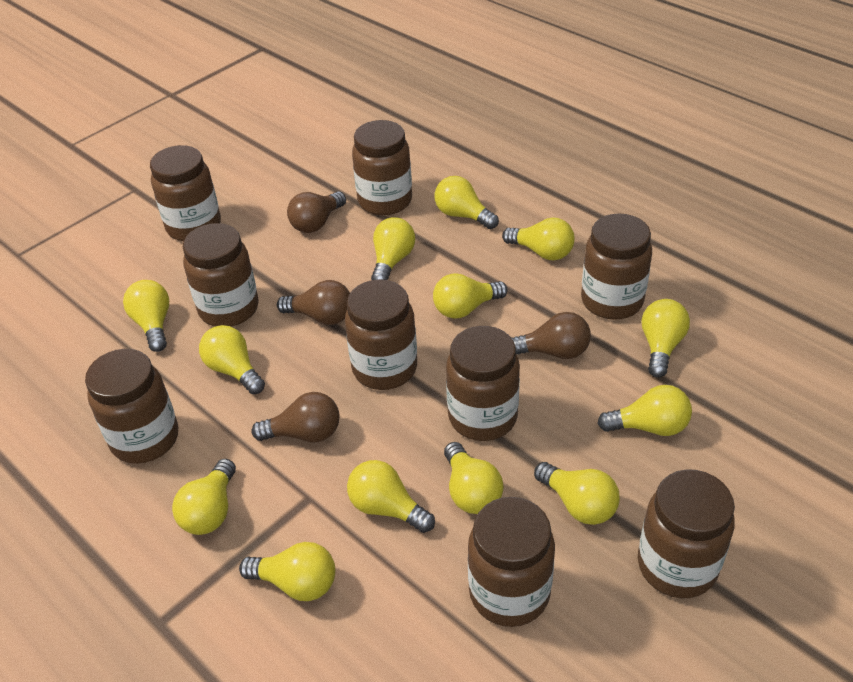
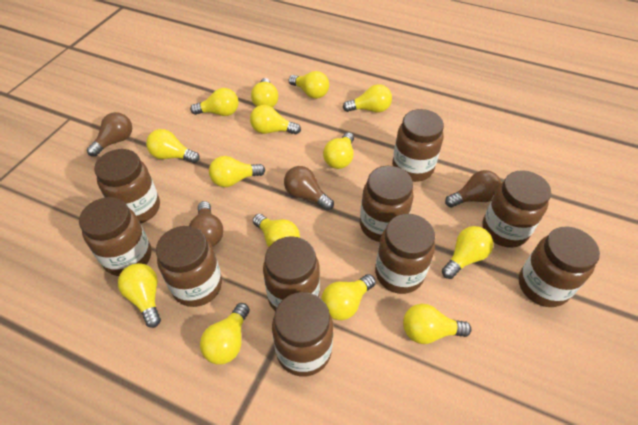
brown jar: 9 -> 10
yellow light bulb: 13 -> 14

